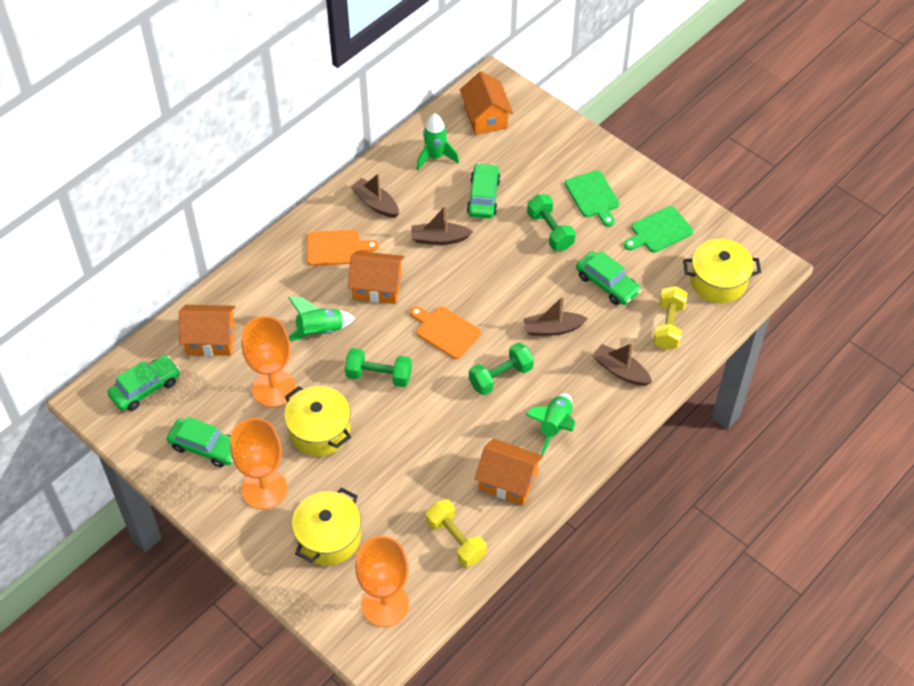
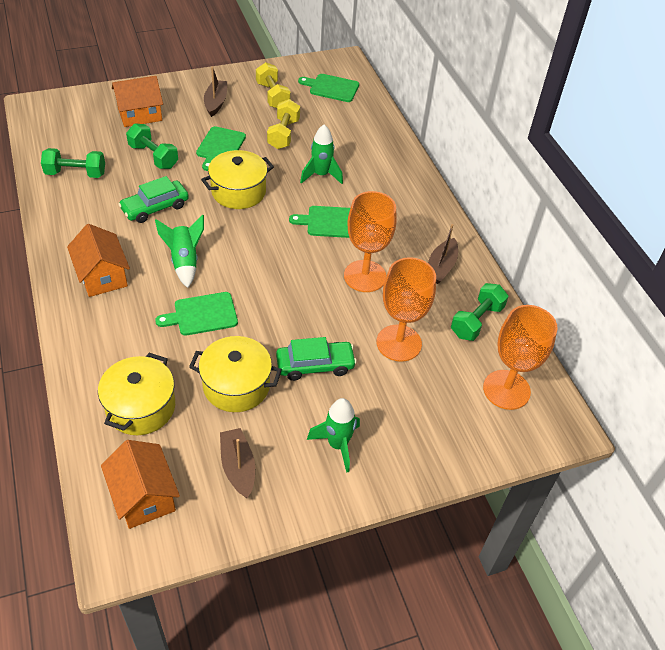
brown boat: 4 -> 3
green car: 4 -> 2
green cutting board: 2 -> 4
orange cutting board: 2 -> 0
orange house: 4 -> 3

